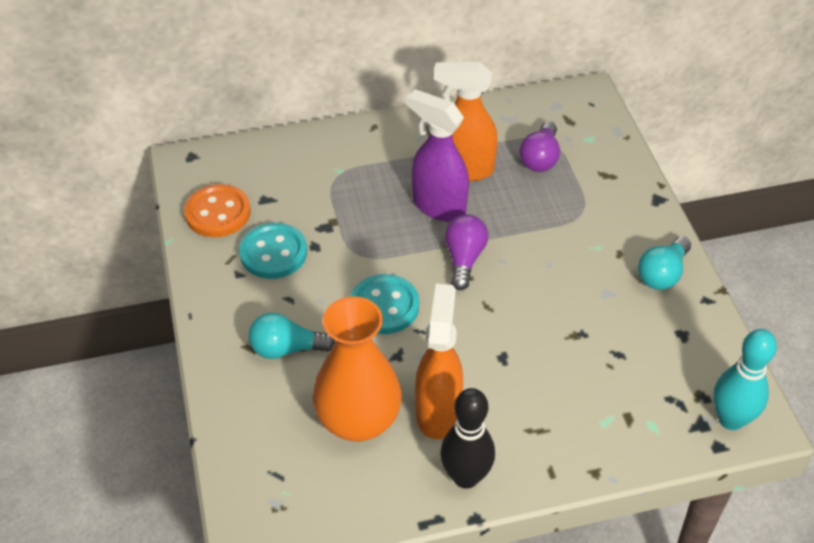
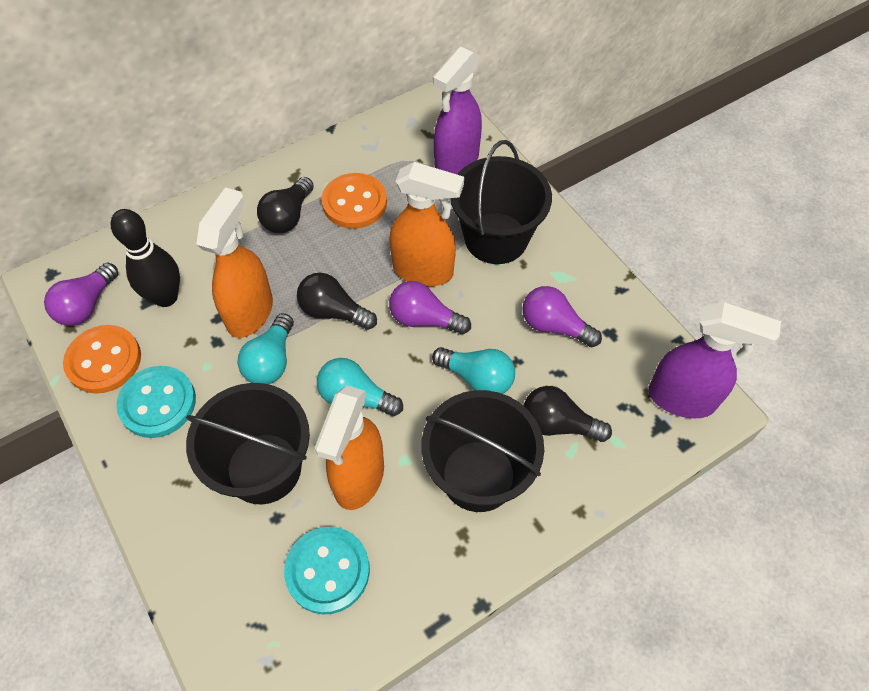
black bucket: 0 -> 3
black light bulb: 0 -> 3
orange button: 1 -> 2
orange spray bottle: 2 -> 3
orange vase: 1 -> 0
purple light bulb: 2 -> 3
purple spray bottle: 1 -> 2
turquoise bowling pin: 1 -> 0
turquoise light bulb: 2 -> 3

